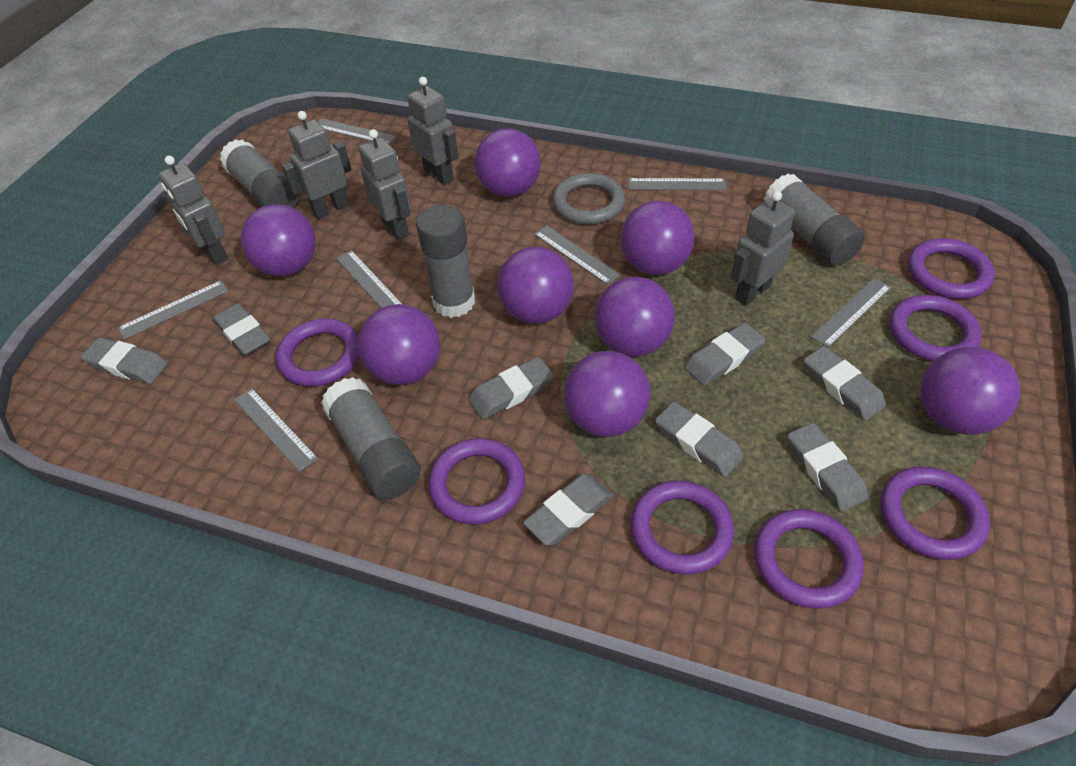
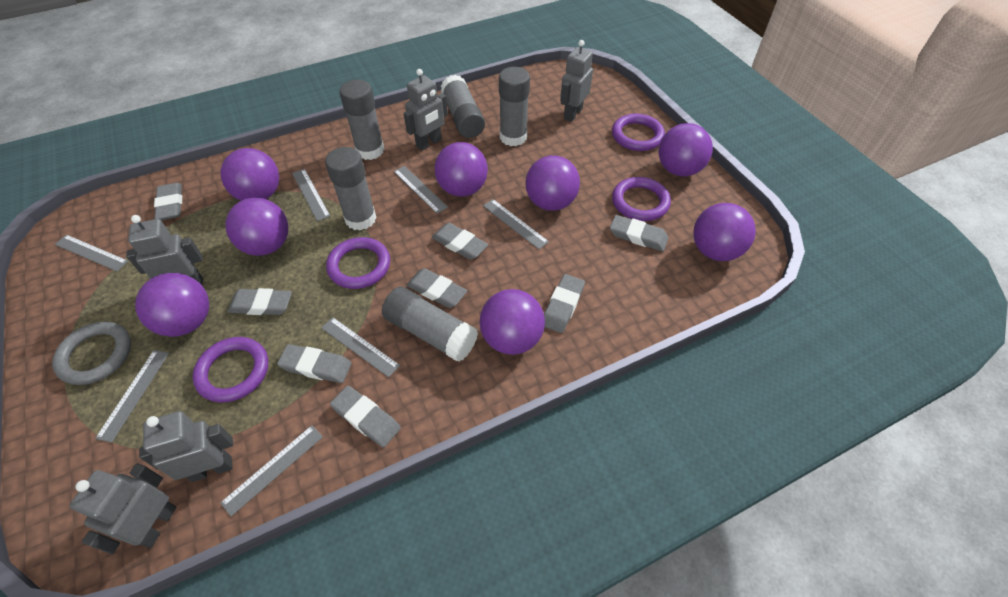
grey glue stick: 4 -> 5
purple ring: 7 -> 4

